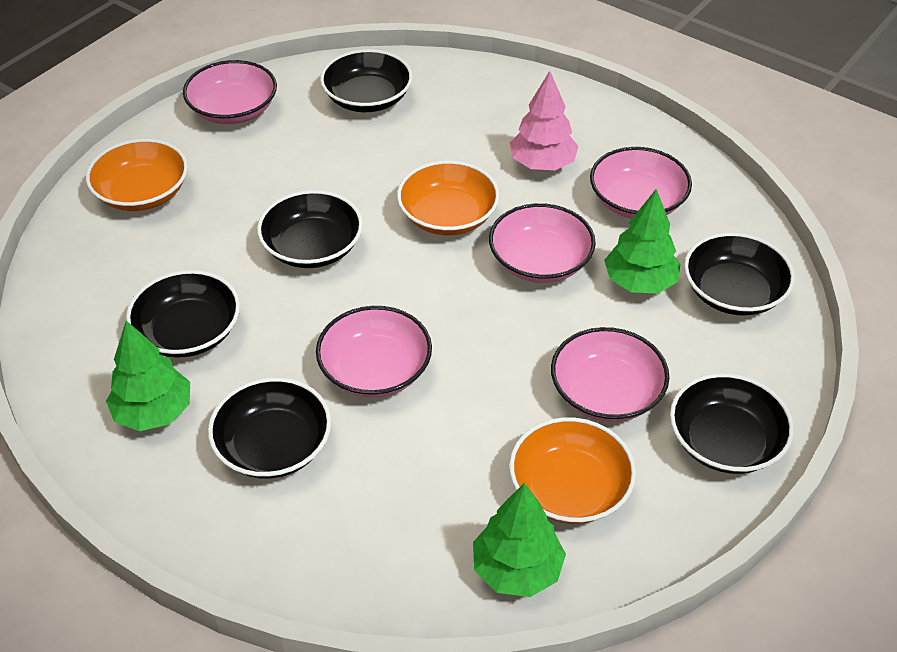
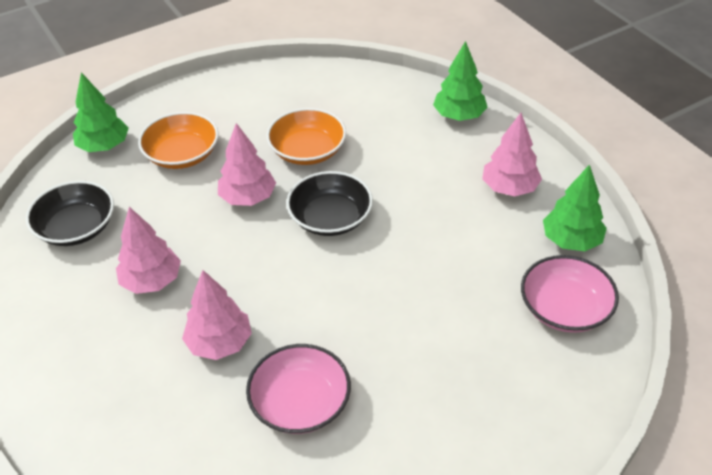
black bowl: 6 -> 2
orange bowl: 3 -> 2
pink bowl: 5 -> 2
pink tree: 1 -> 4

